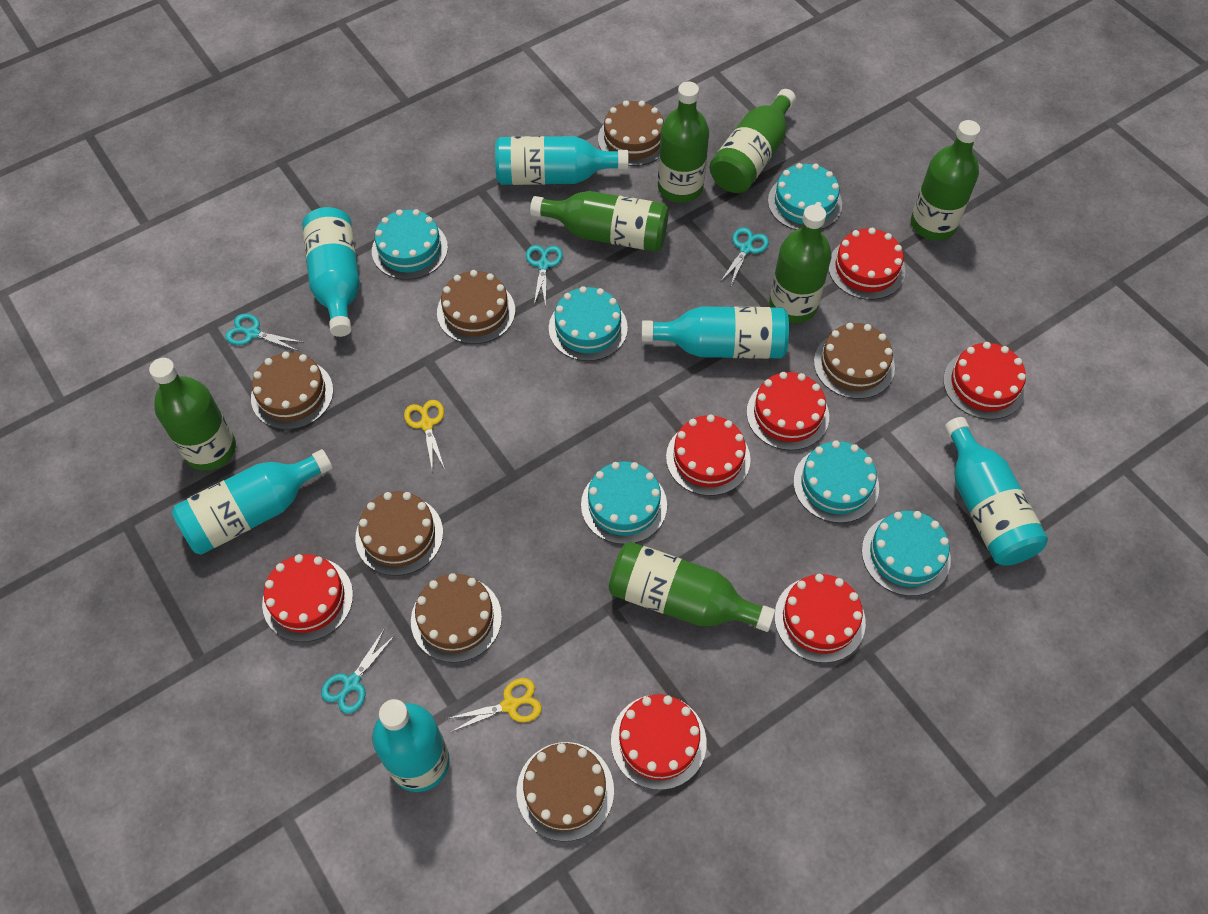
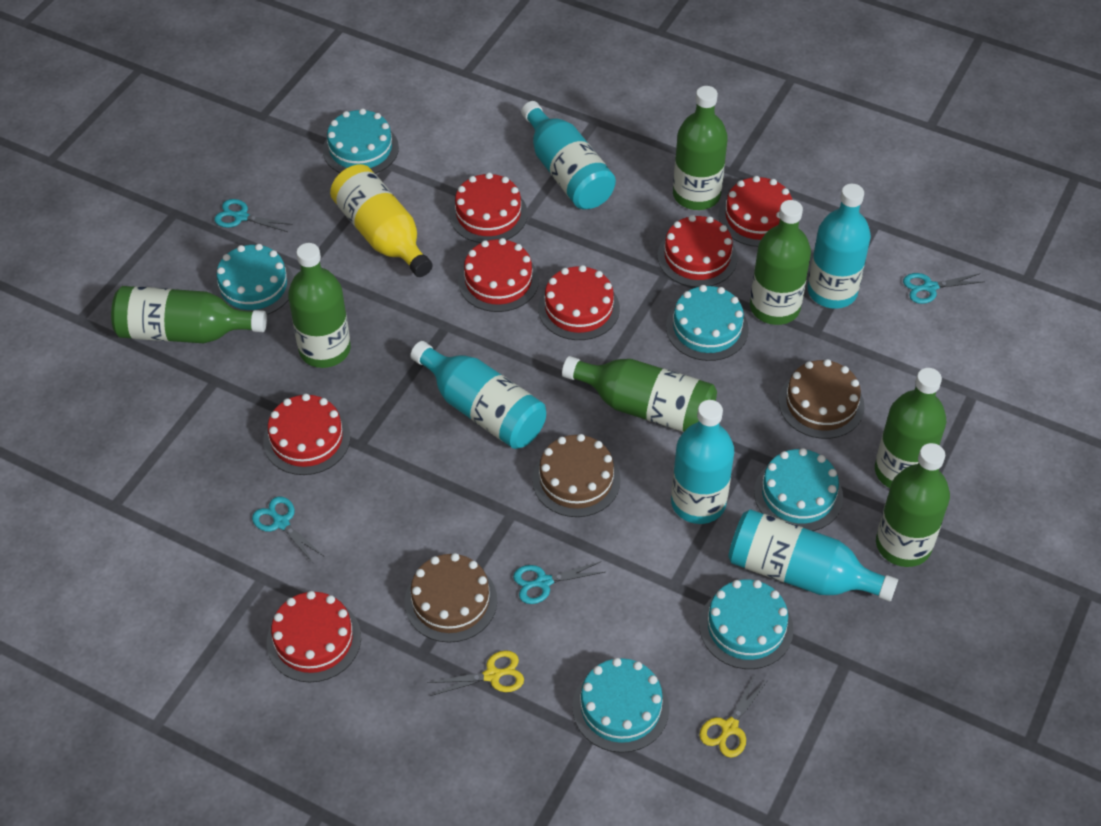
brown cake: 7 -> 3
turquoise bottle: 6 -> 5
yellow bottle: 0 -> 1

